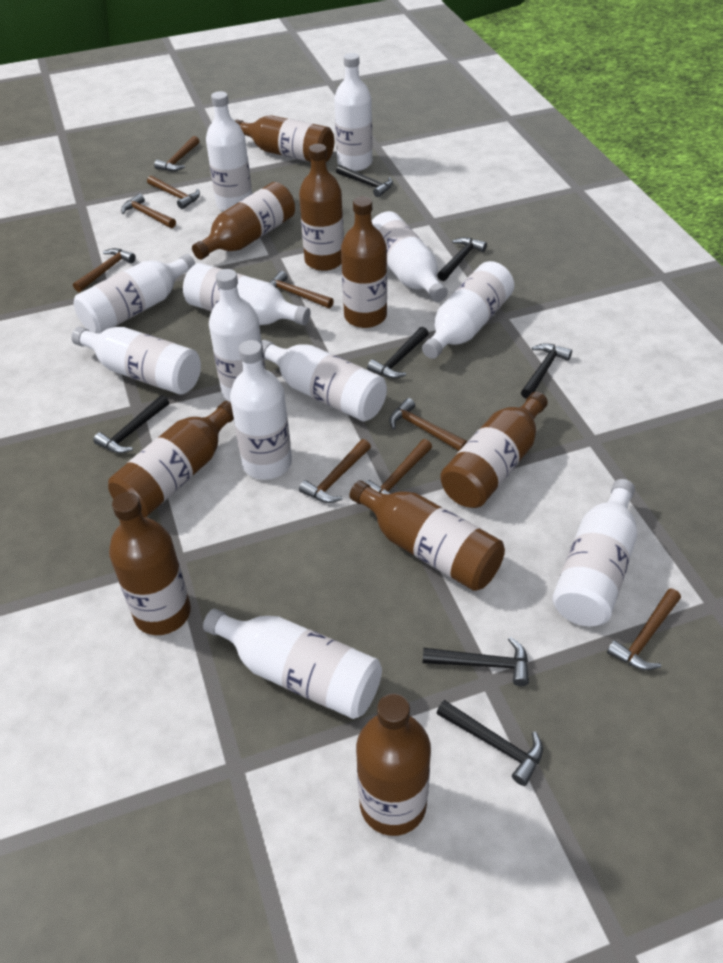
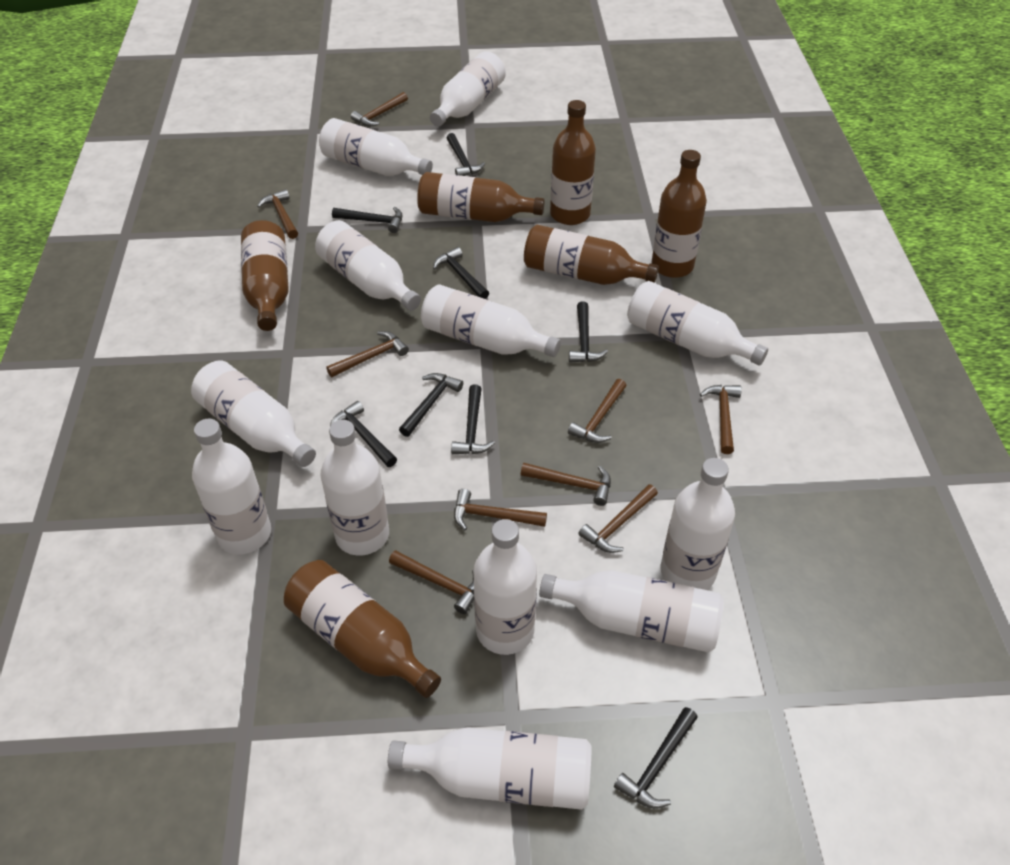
black hammer: 7 -> 8
brown bottle: 9 -> 6

